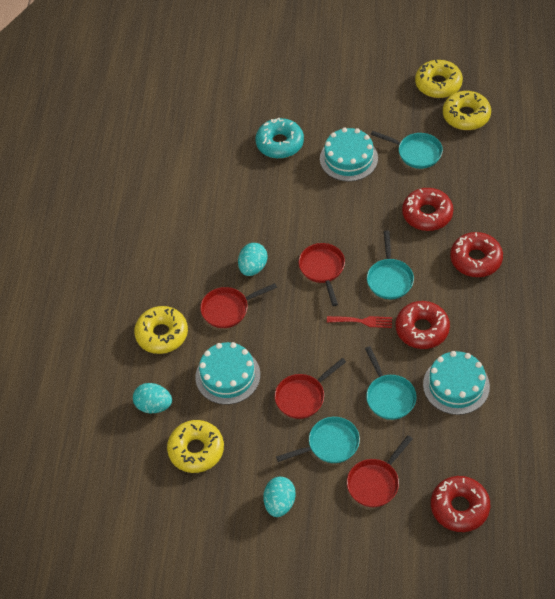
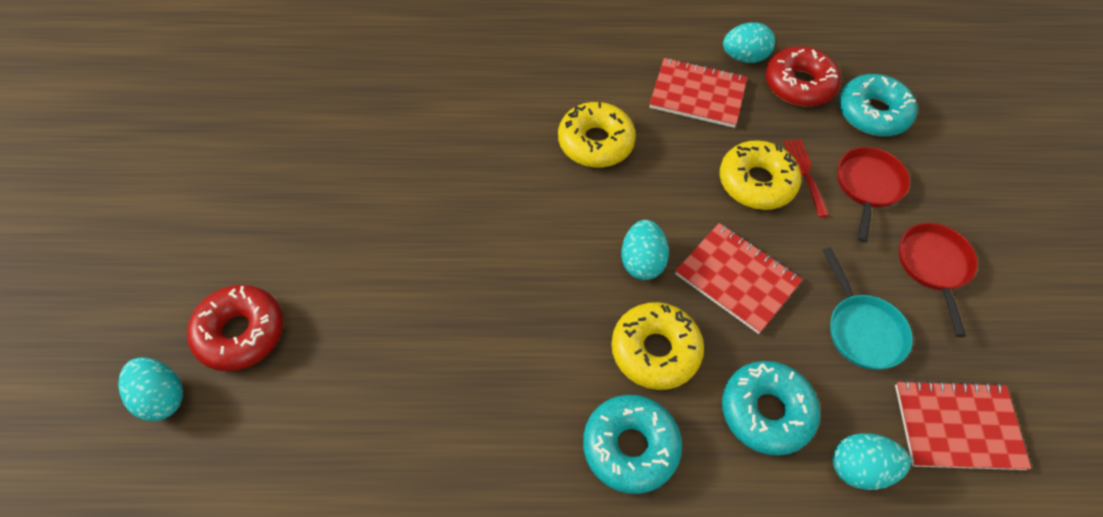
red donut: 4 -> 2
red notebook: 0 -> 3
red pan: 4 -> 2
turquoise cake: 3 -> 0
turquoise donut: 1 -> 3
turquoise egg: 3 -> 4
turquoise pan: 4 -> 1
yellow donut: 4 -> 3

